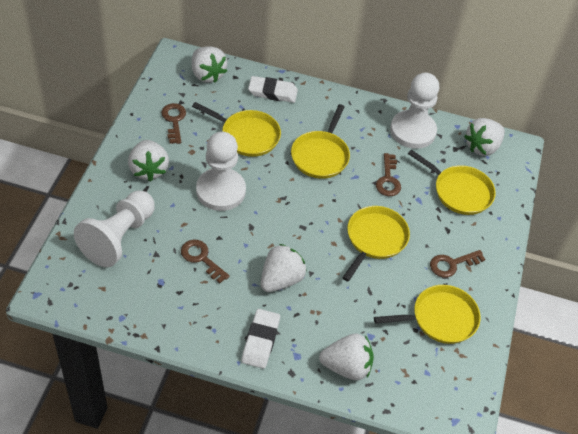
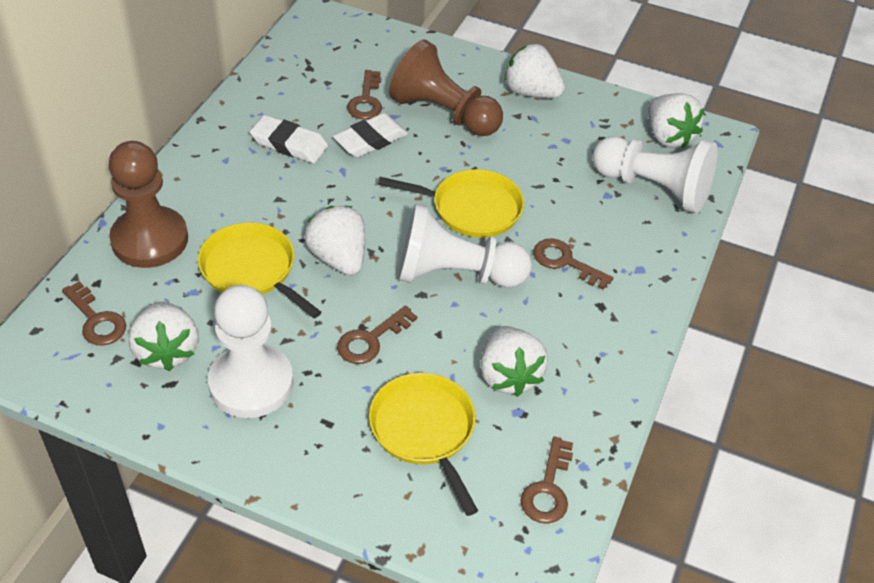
brown key: 4 -> 5
brown pawn: 0 -> 2
yellow pan: 5 -> 3

